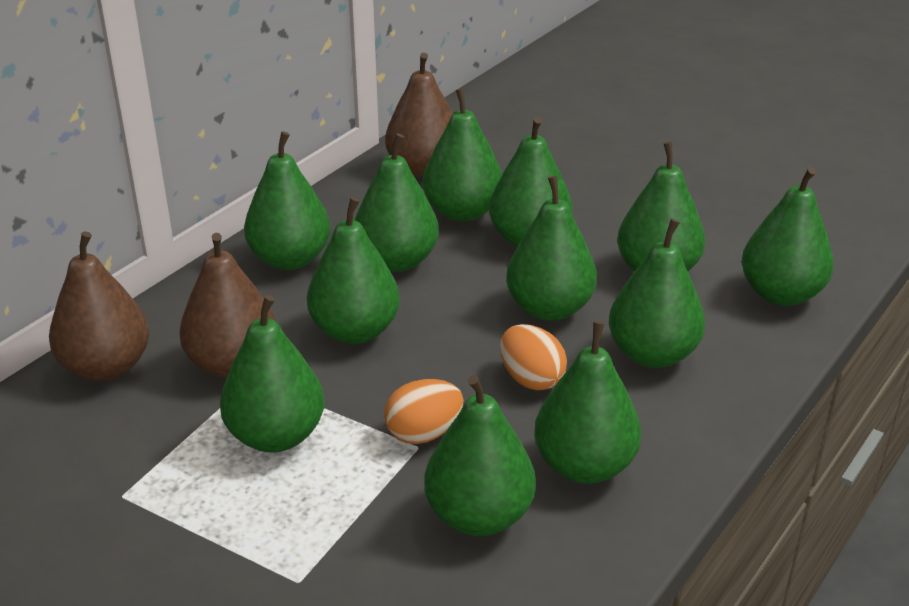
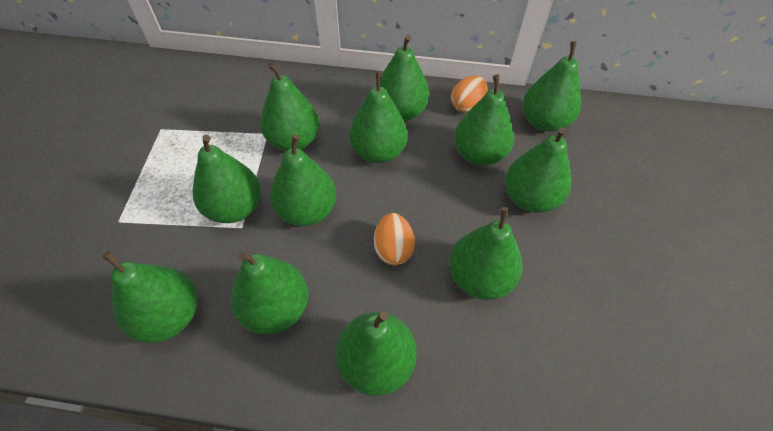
brown pear: 3 -> 0

